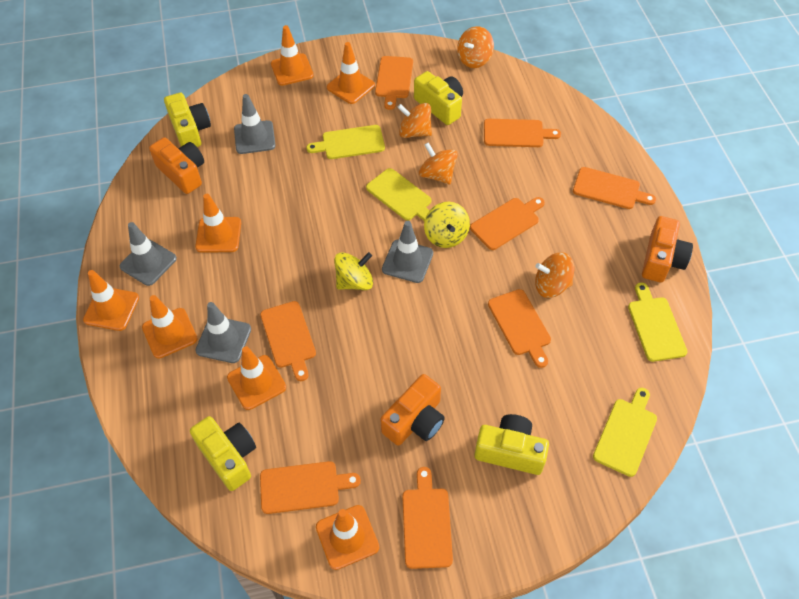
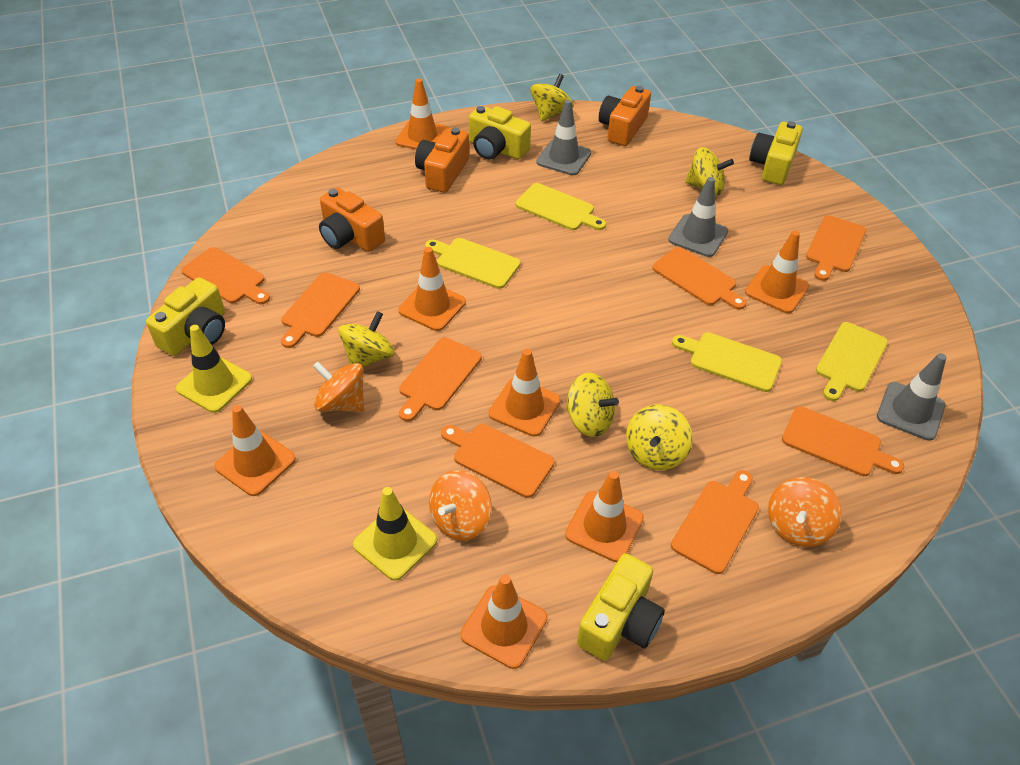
grey traffic cone: 4 -> 3
orange spinning top: 4 -> 3
yellow spinning top: 2 -> 5
yellow traffic cone: 0 -> 2

